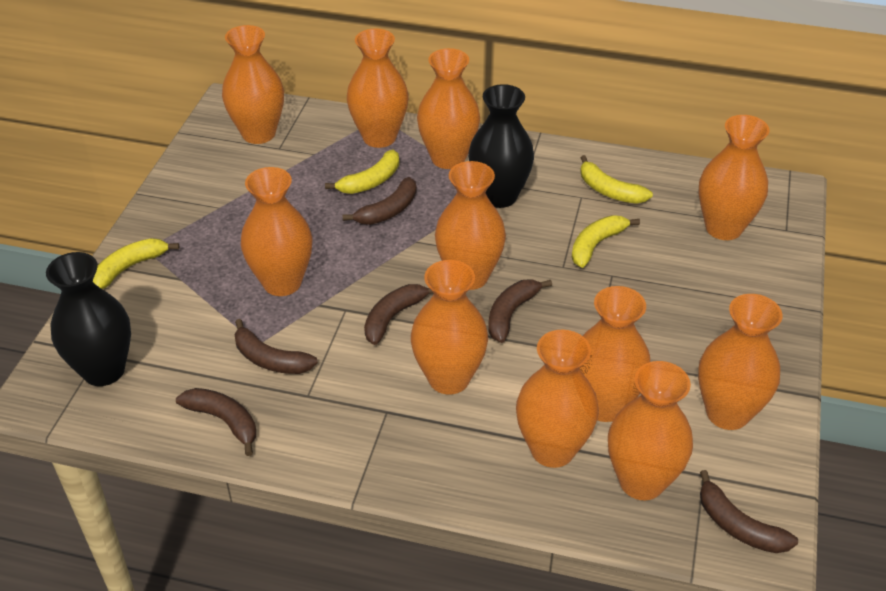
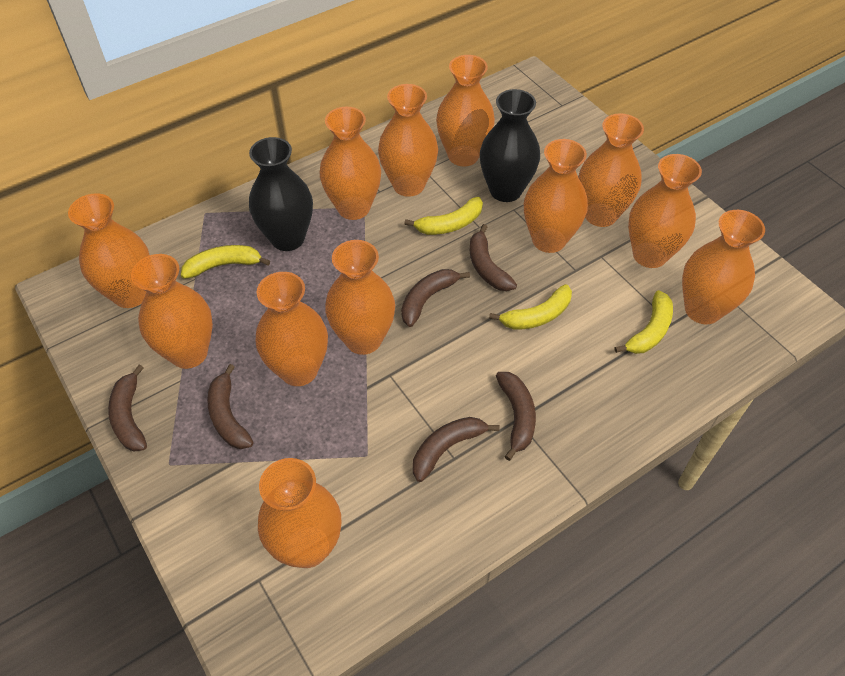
orange vase: 11 -> 12

